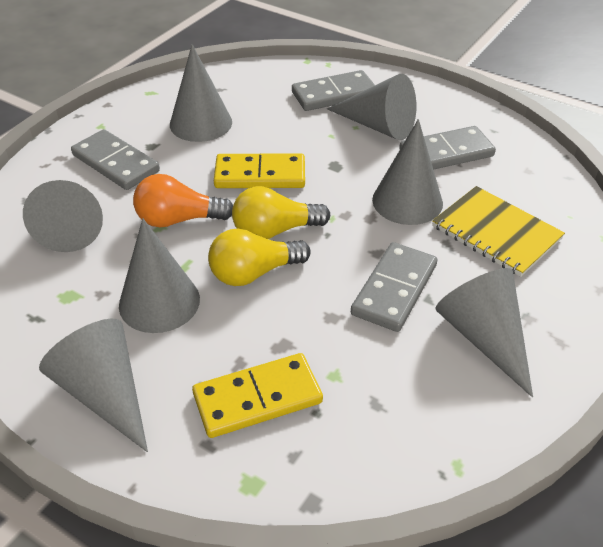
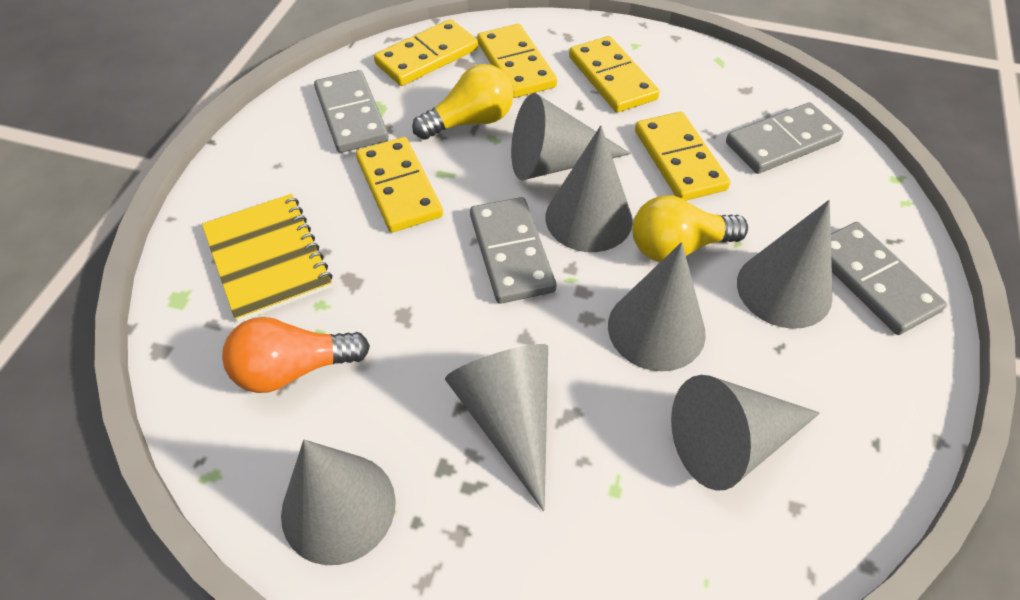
yellow domino: 2 -> 5

